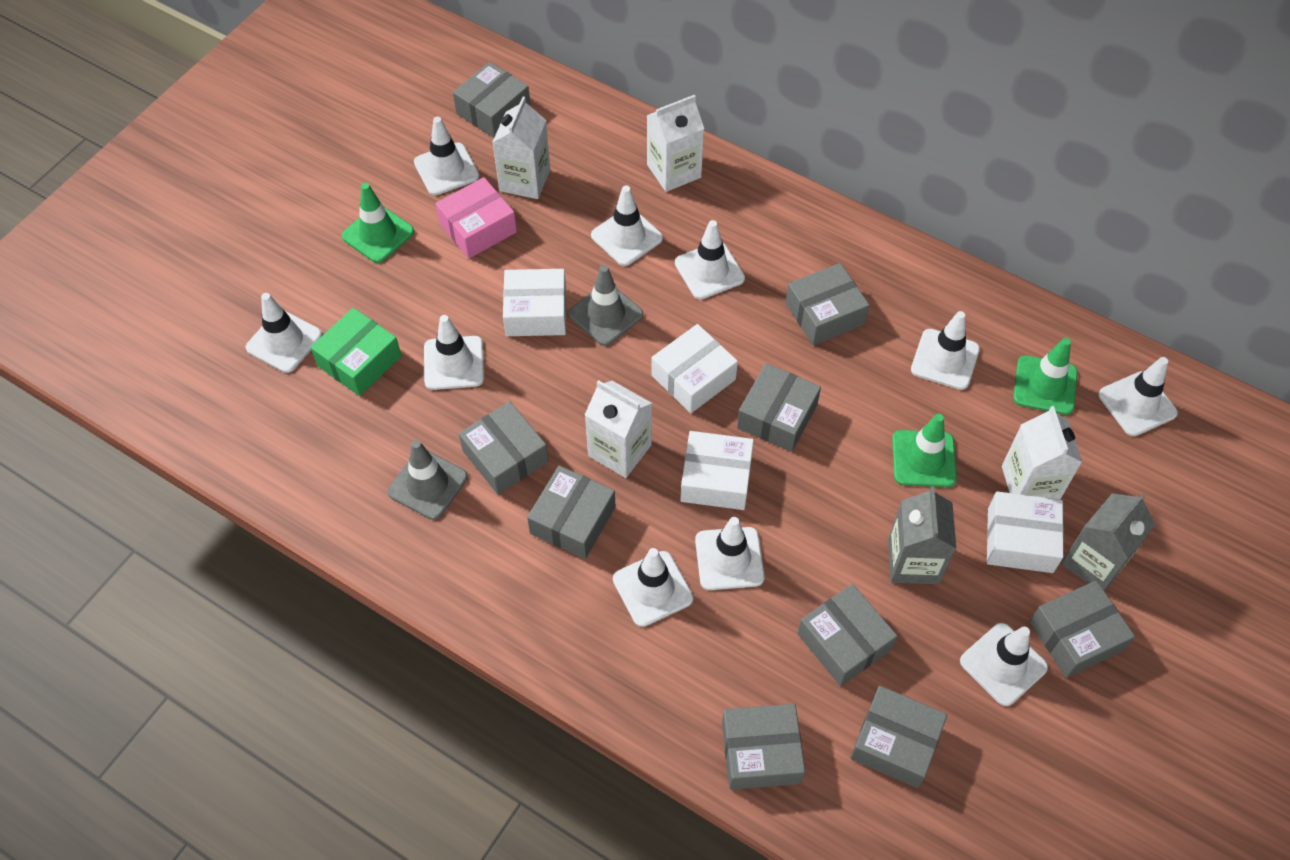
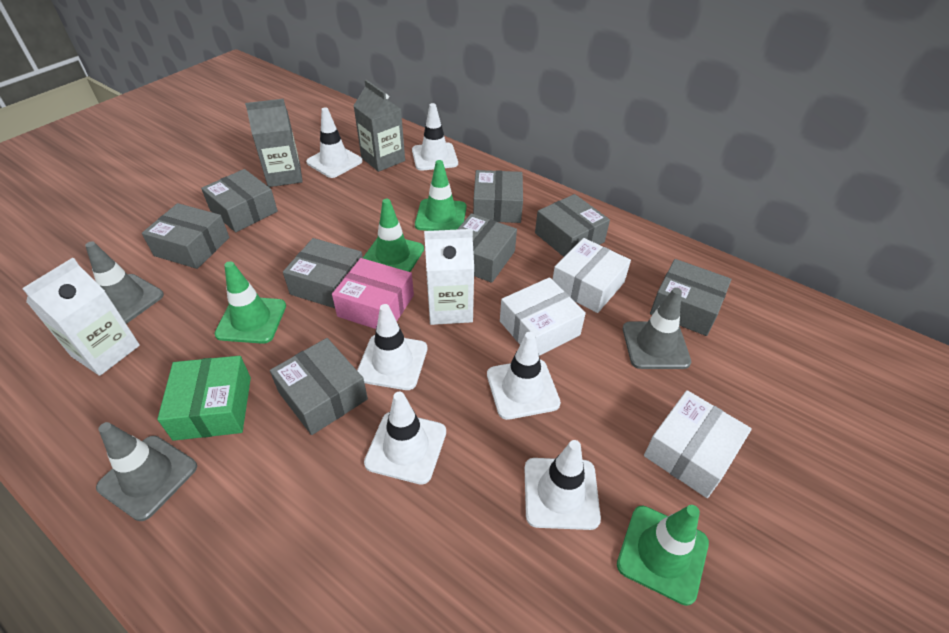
green traffic cone: 3 -> 4
grey box: 9 -> 8
grey traffic cone: 2 -> 3
white box: 4 -> 3
white carton: 4 -> 2
white traffic cone: 10 -> 6

